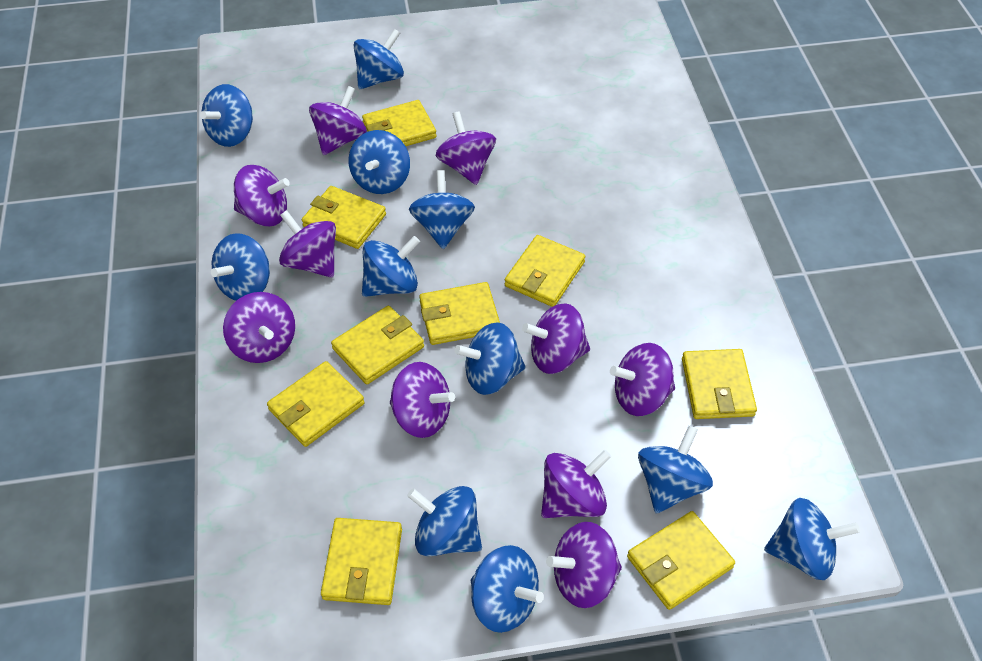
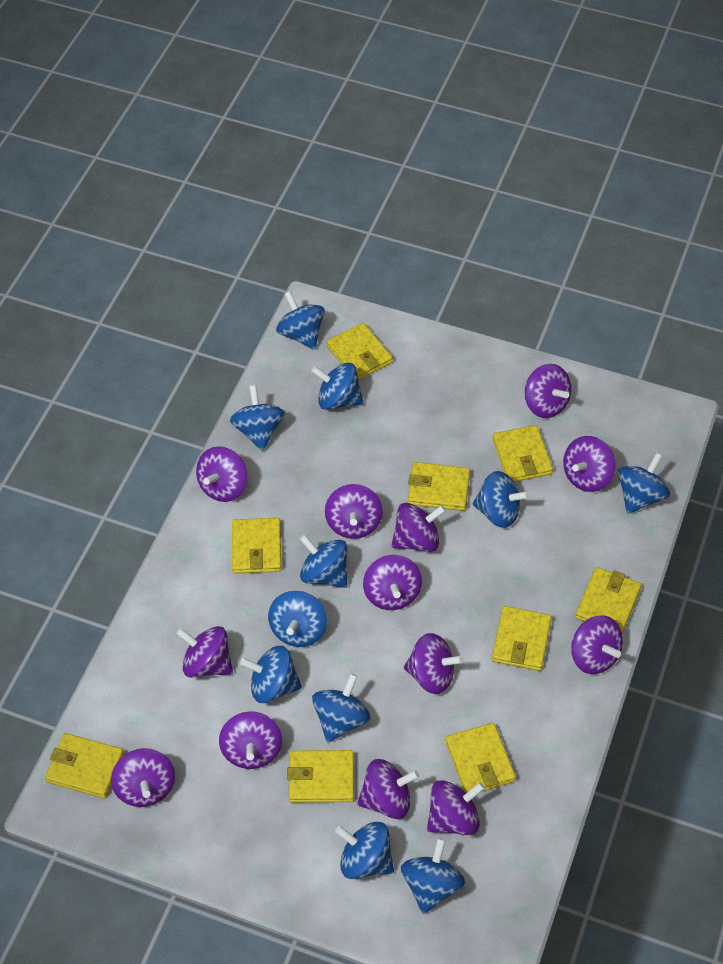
purple spinning top: 10 -> 13

